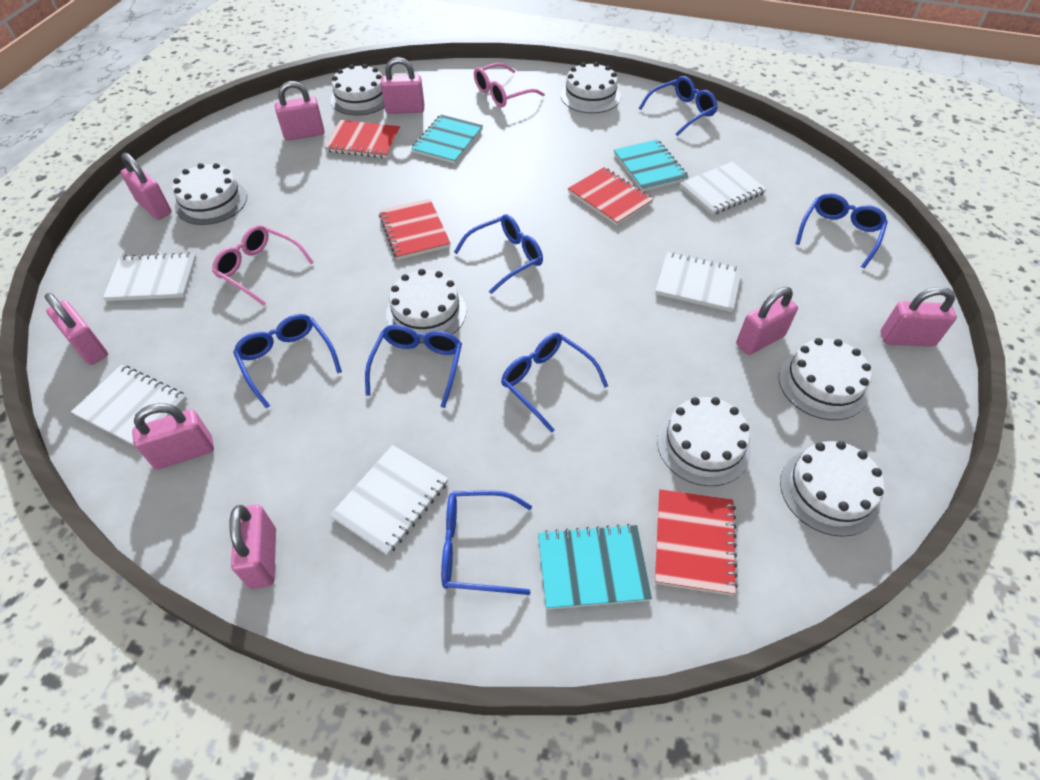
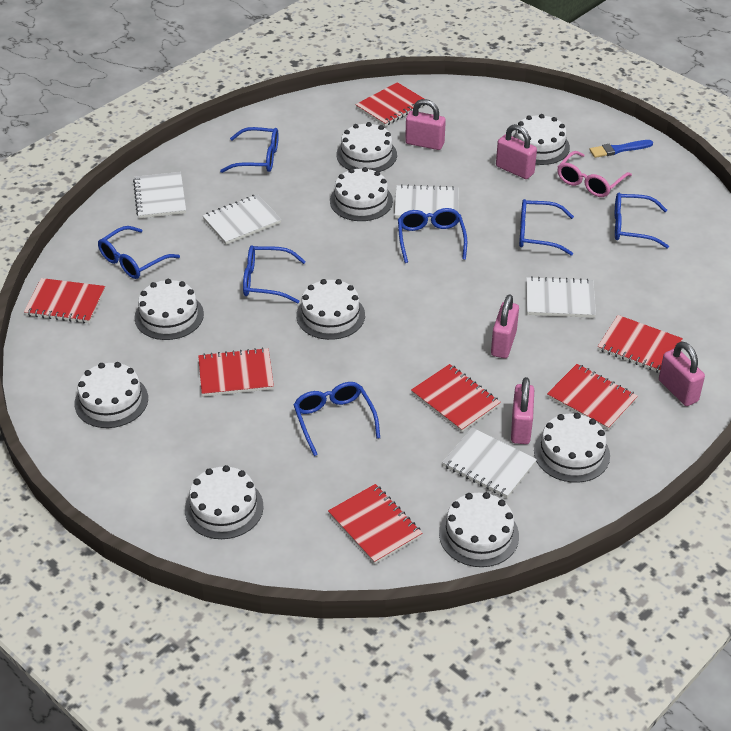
blue brush: 0 -> 1
pink glasses: 2 -> 1
pink padlock: 8 -> 5
red notebook: 4 -> 7
turquoise notebook: 3 -> 0
white cake: 7 -> 9

